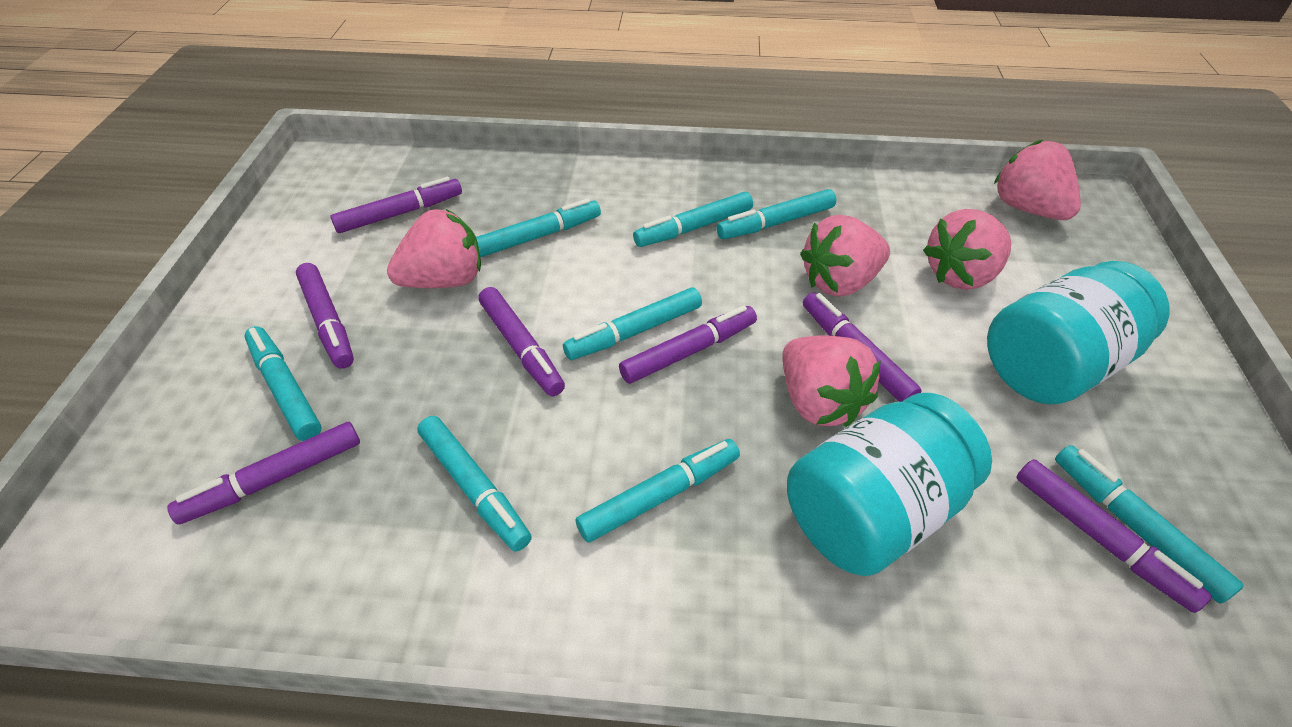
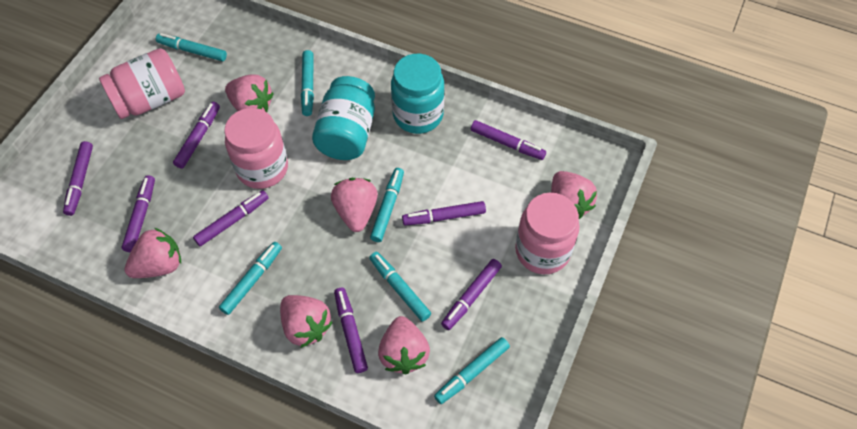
pink jar: 0 -> 3
pink strawberry: 5 -> 6
purple marker: 7 -> 8
turquoise marker: 8 -> 6

